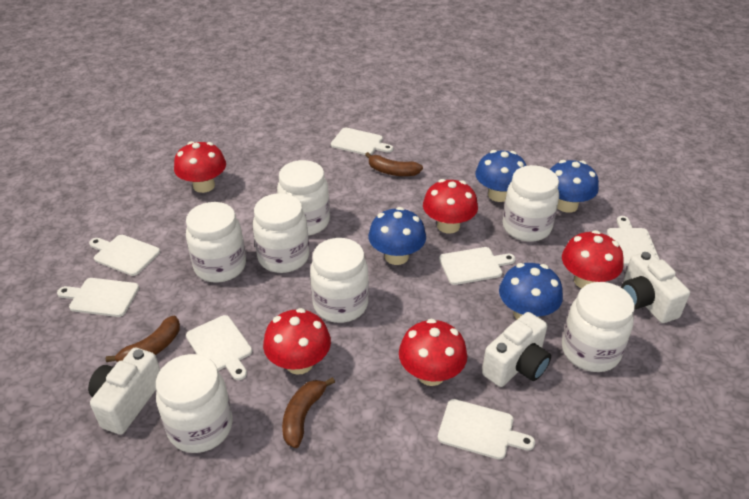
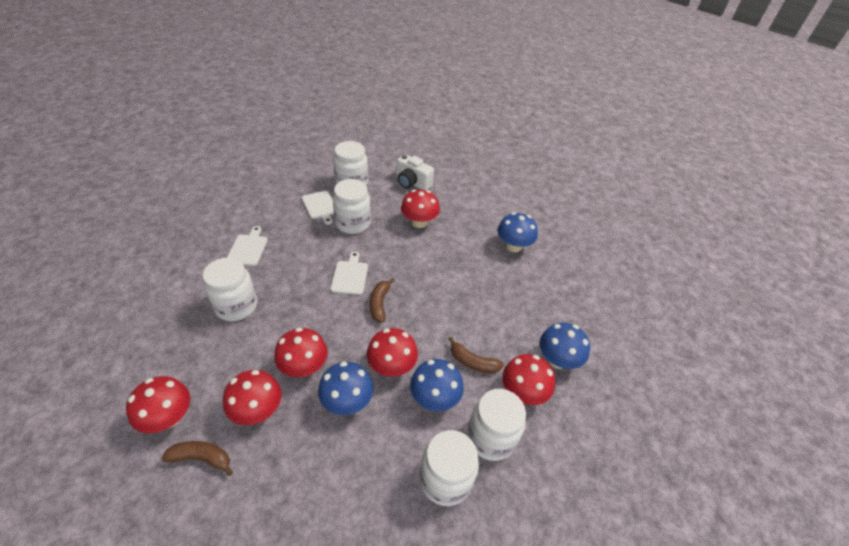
red mushroom: 5 -> 6
white camera: 3 -> 1
white cutting board: 7 -> 3
white jar: 7 -> 5

